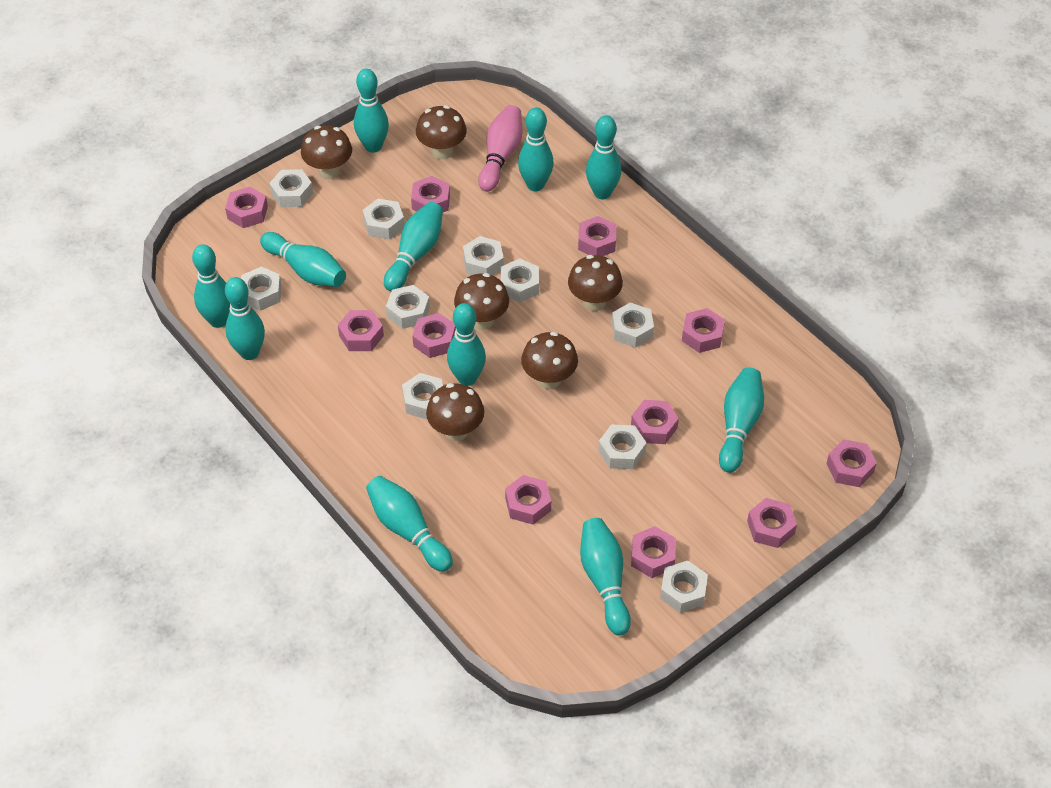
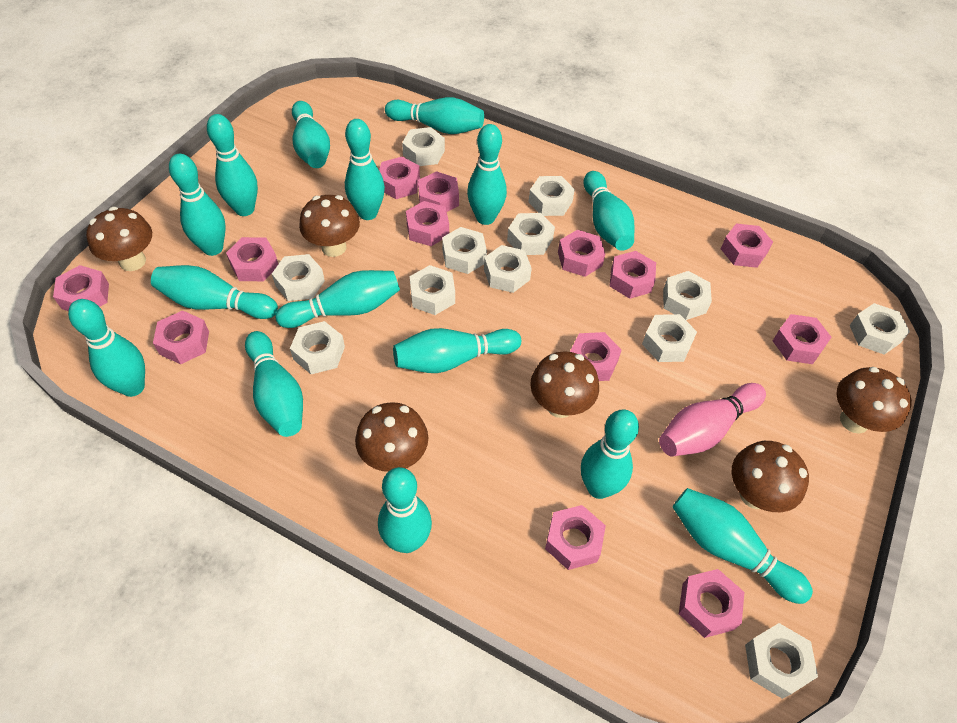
pink nut: 11 -> 13
turquoise bowling pin: 11 -> 15
white nut: 10 -> 12

